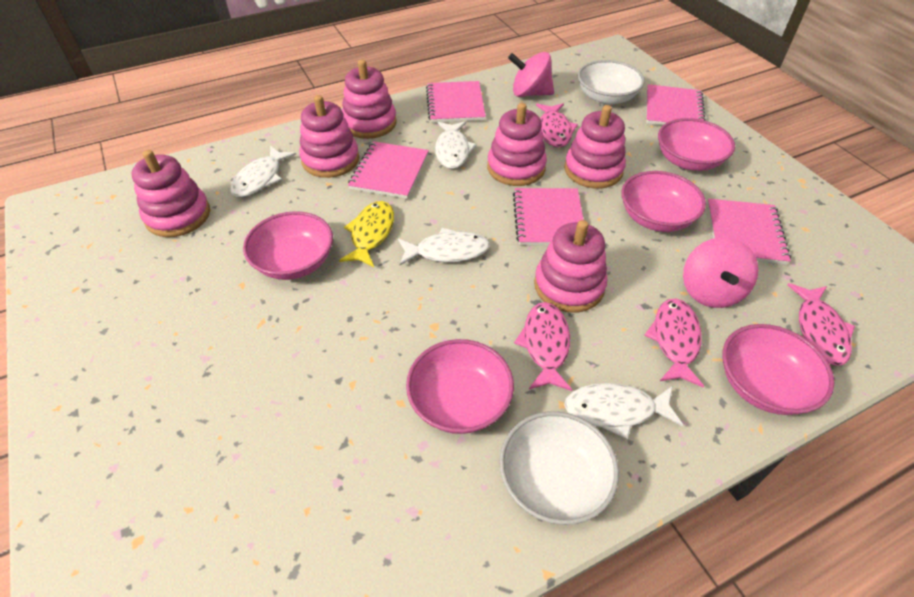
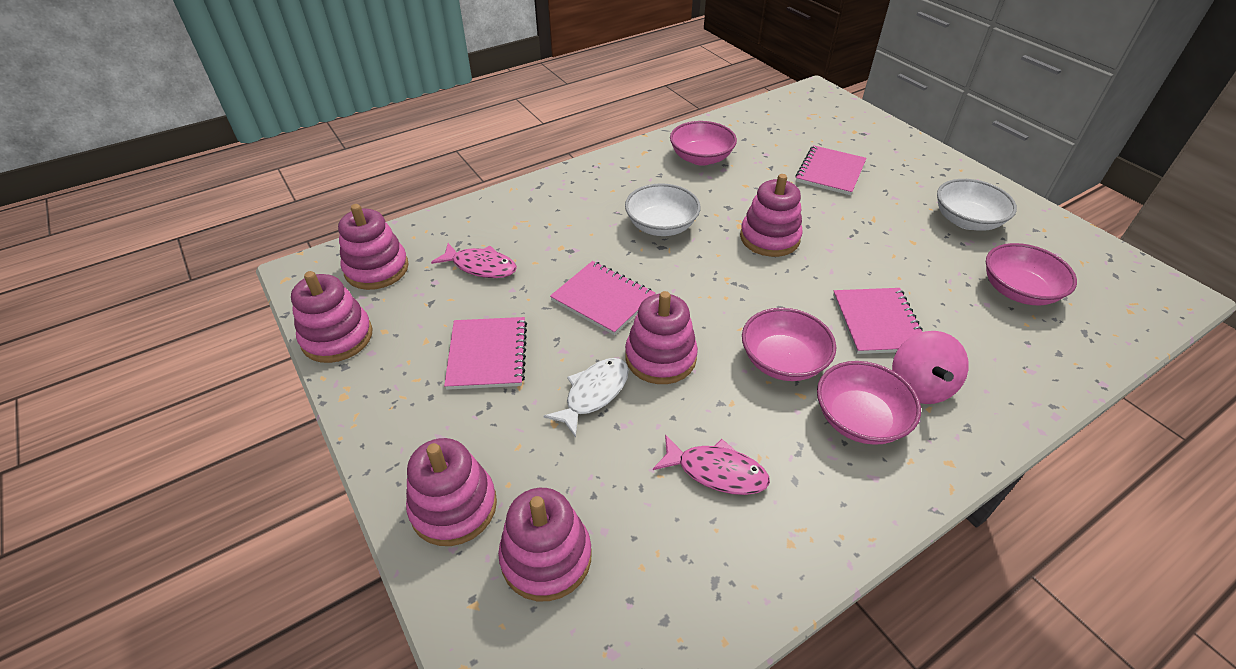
pink bowl: 5 -> 4
pink fish: 4 -> 2
pink notebook: 5 -> 4
pink spinning top: 2 -> 1
white fish: 4 -> 1
yellow fish: 1 -> 0

